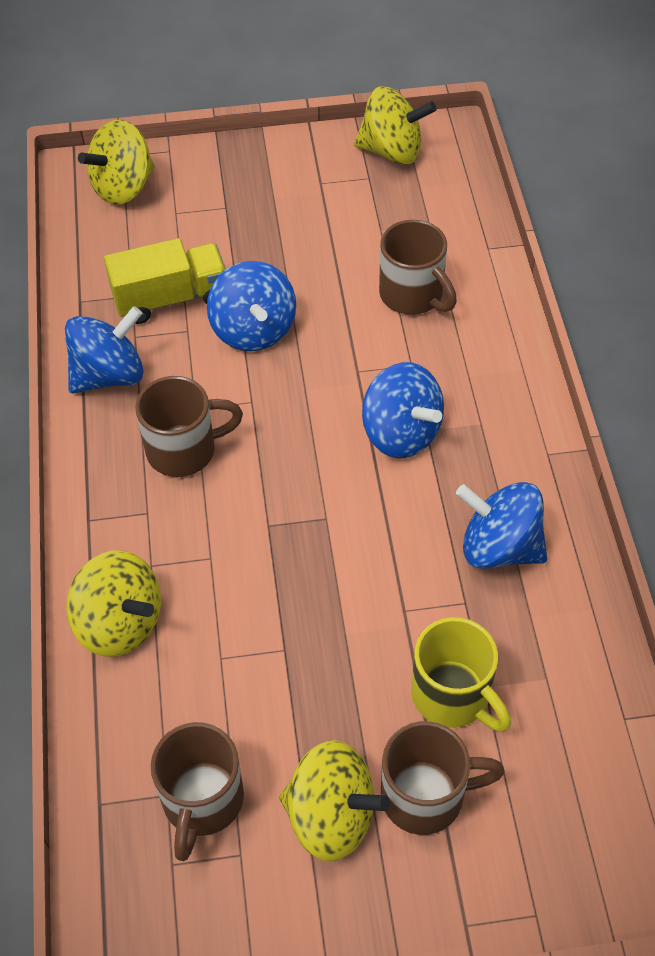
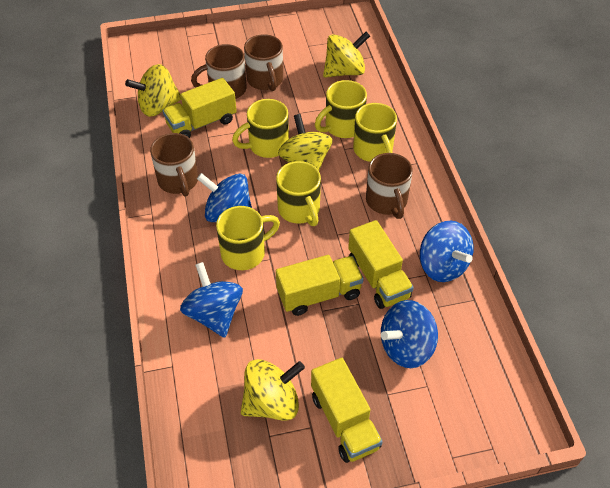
yellow mug: 1 -> 5
yellow truck: 1 -> 4

